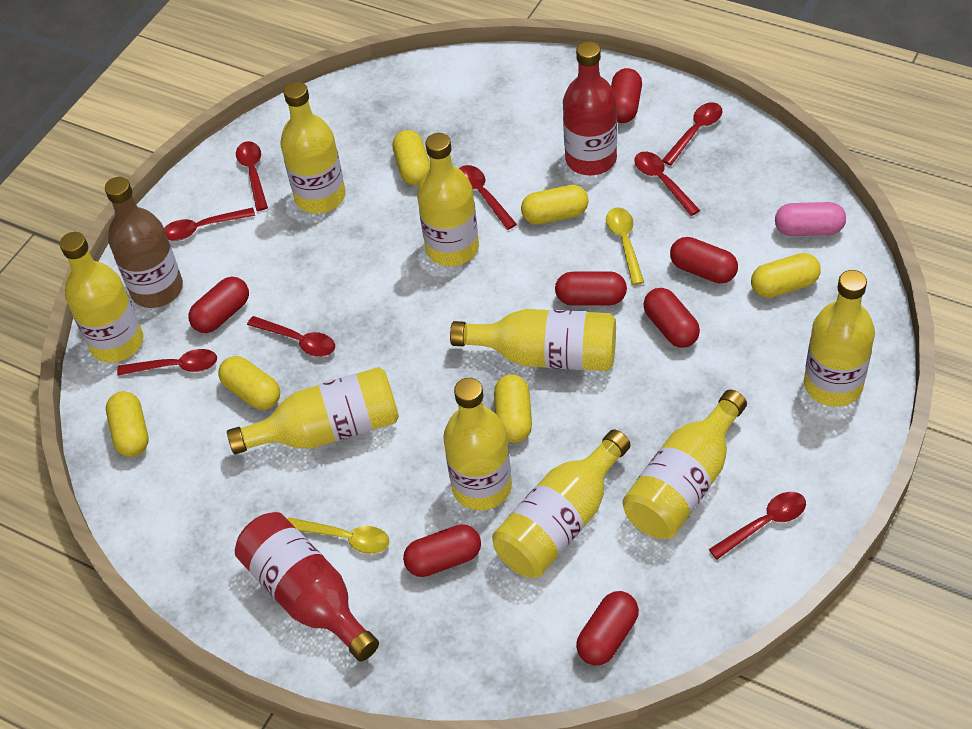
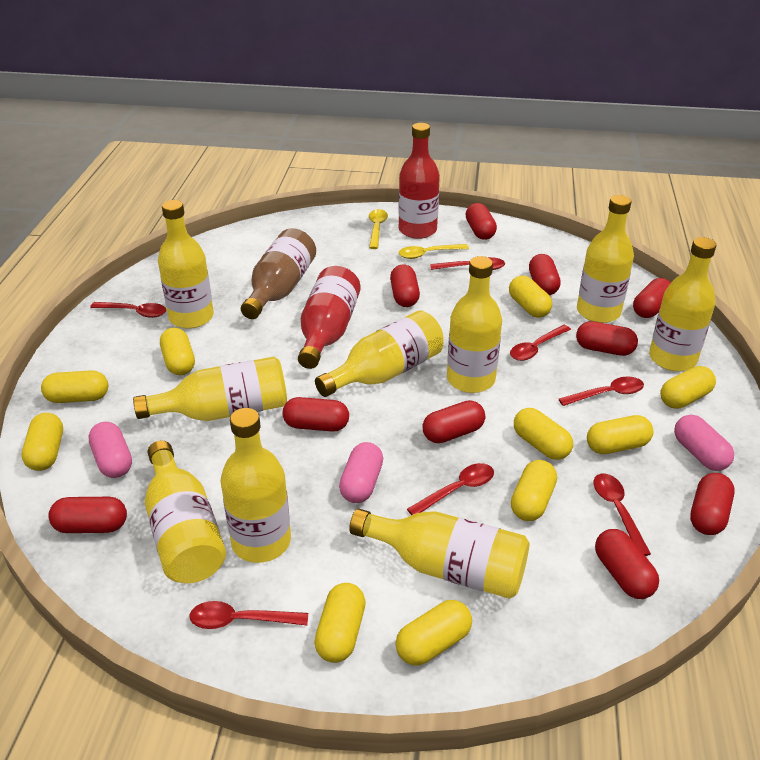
pink capsule: 1 -> 3
red capsule: 7 -> 10
red spoon: 8 -> 7
yellow capsule: 6 -> 10

